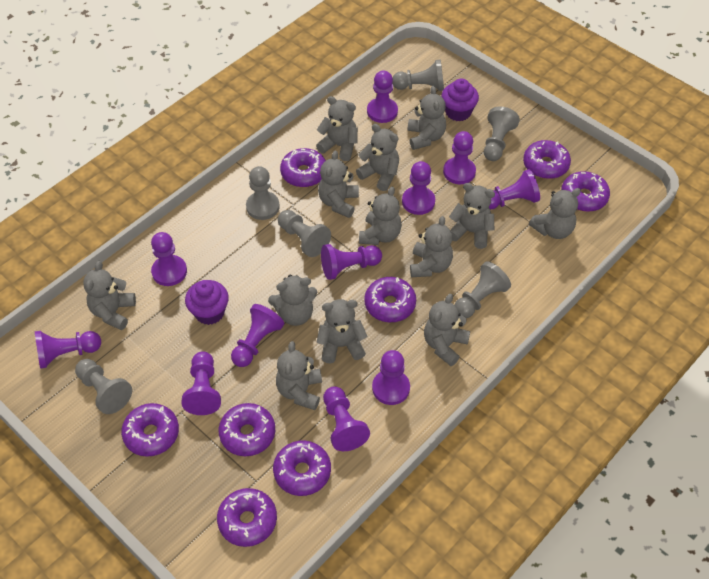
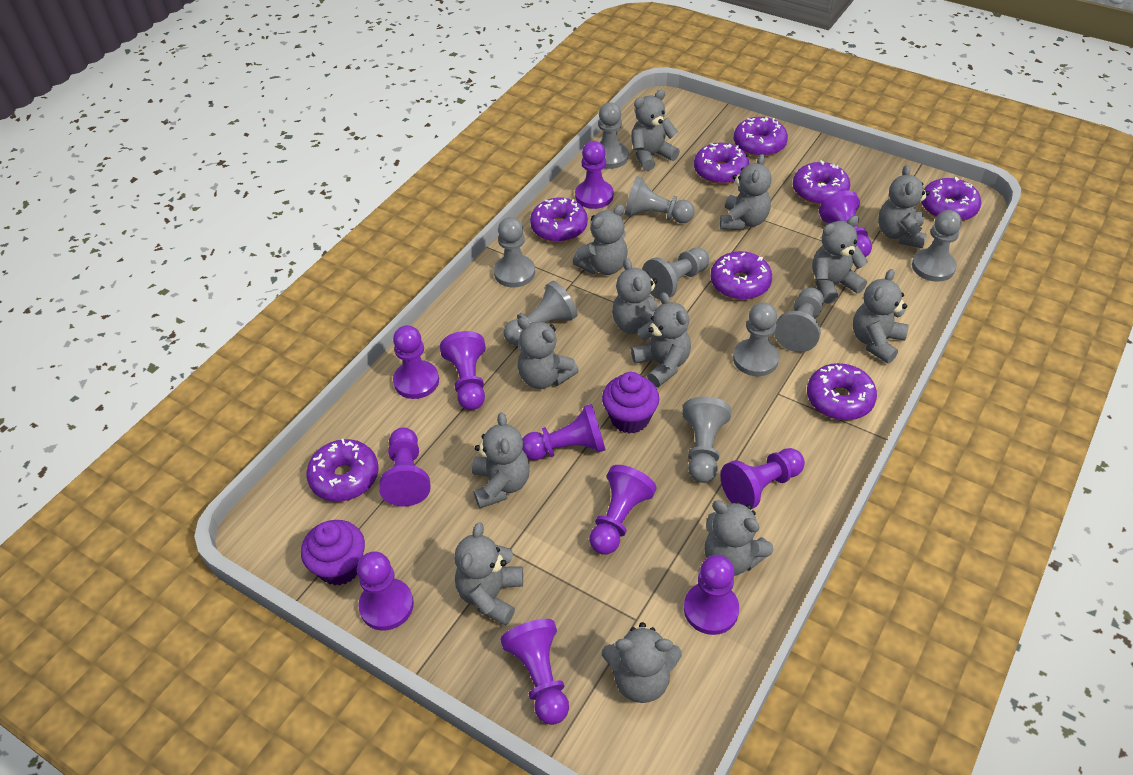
grey pawn: 6 -> 9

